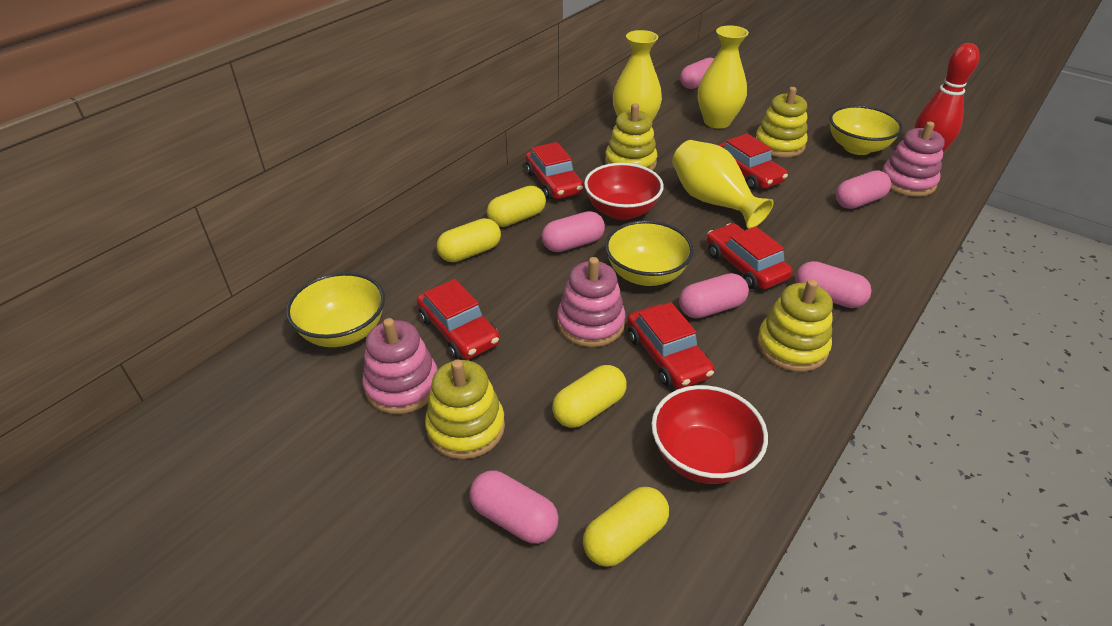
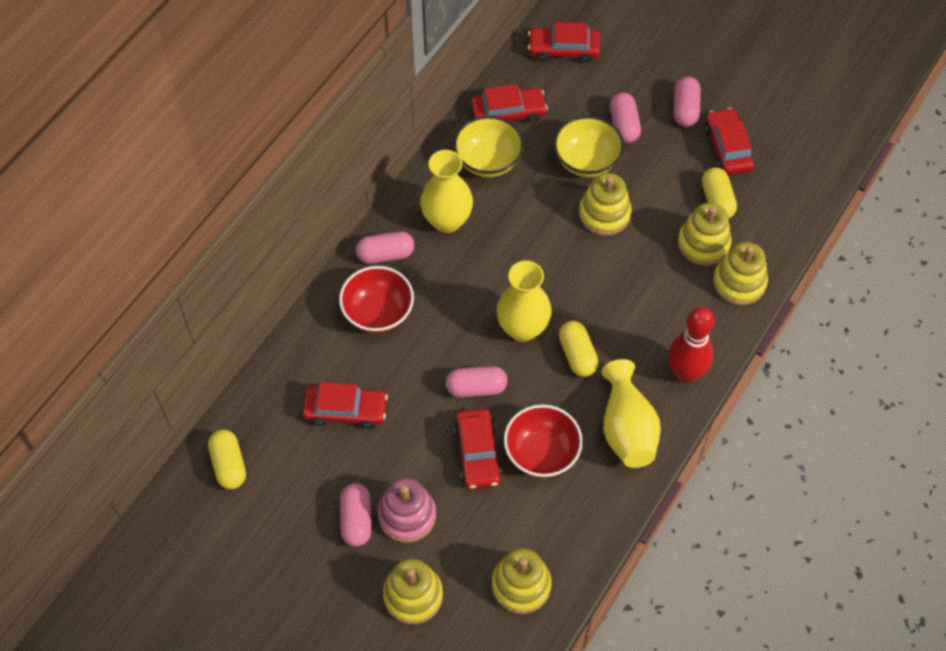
pink capsule: 6 -> 5
pink stacking toy: 3 -> 1
yellow bowl: 3 -> 2
yellow capsule: 4 -> 3
yellow stacking toy: 4 -> 5

